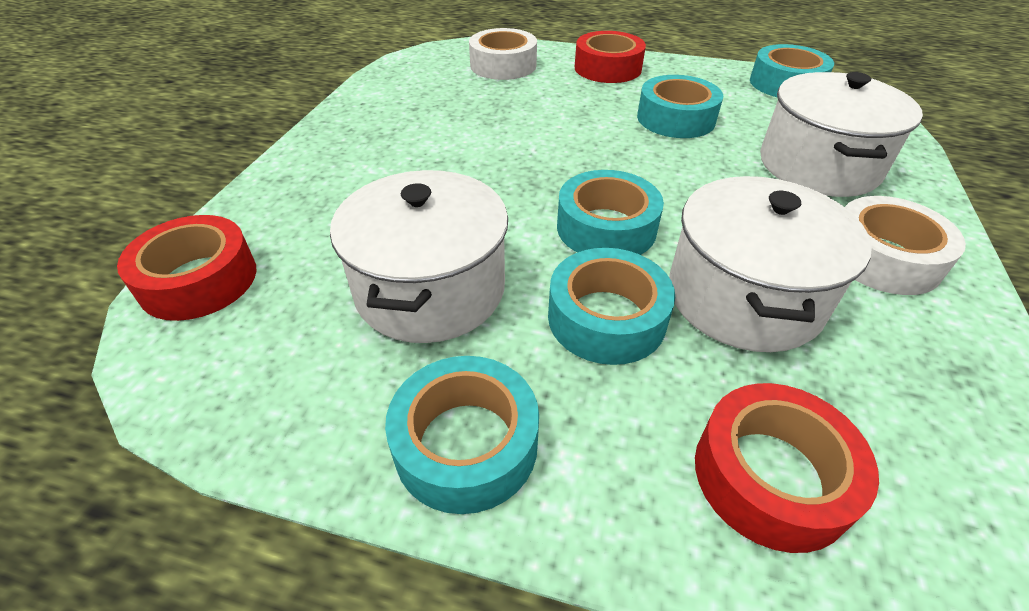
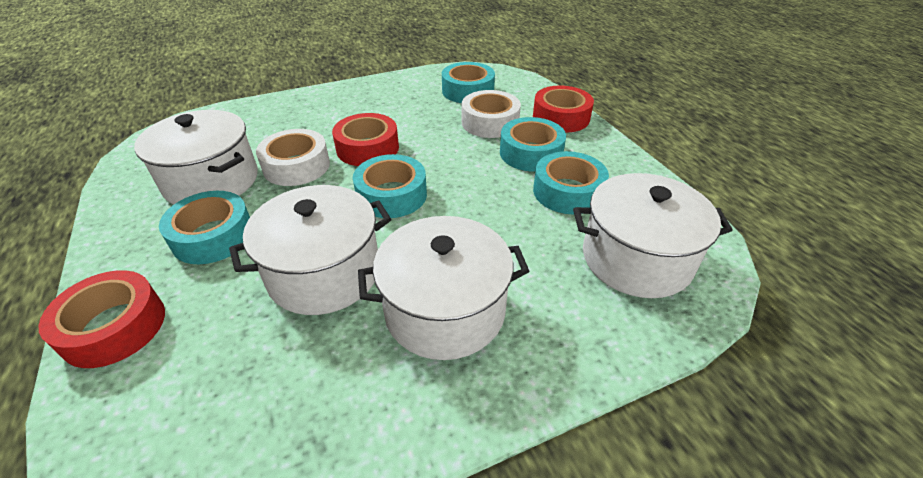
white pot: 3 -> 4

